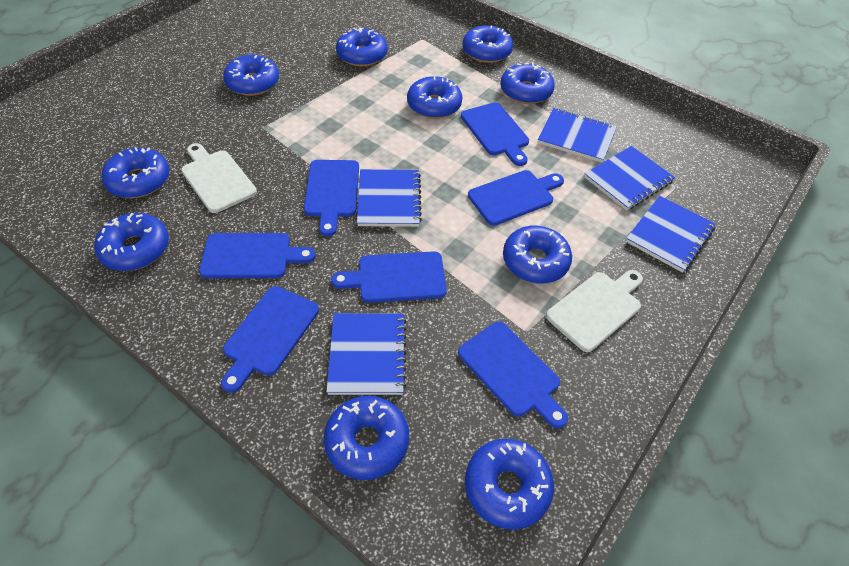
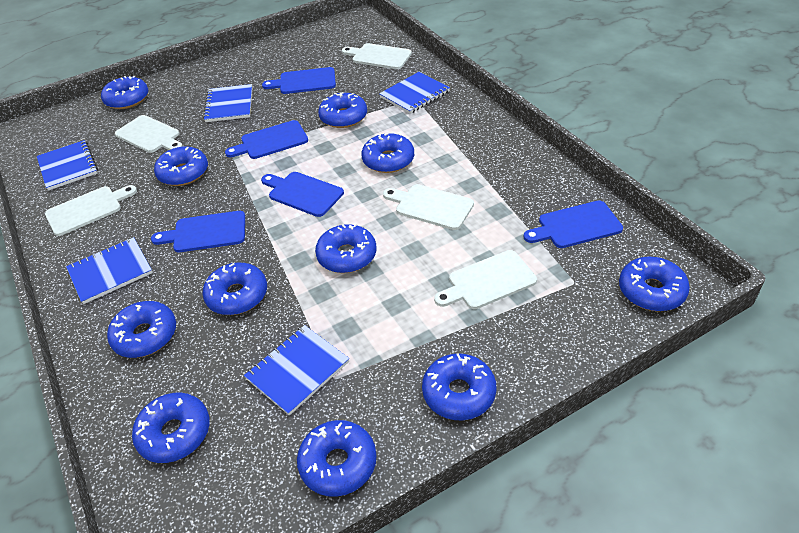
blue cutting board: 7 -> 5
blue donut: 10 -> 11
white cutting board: 2 -> 5

